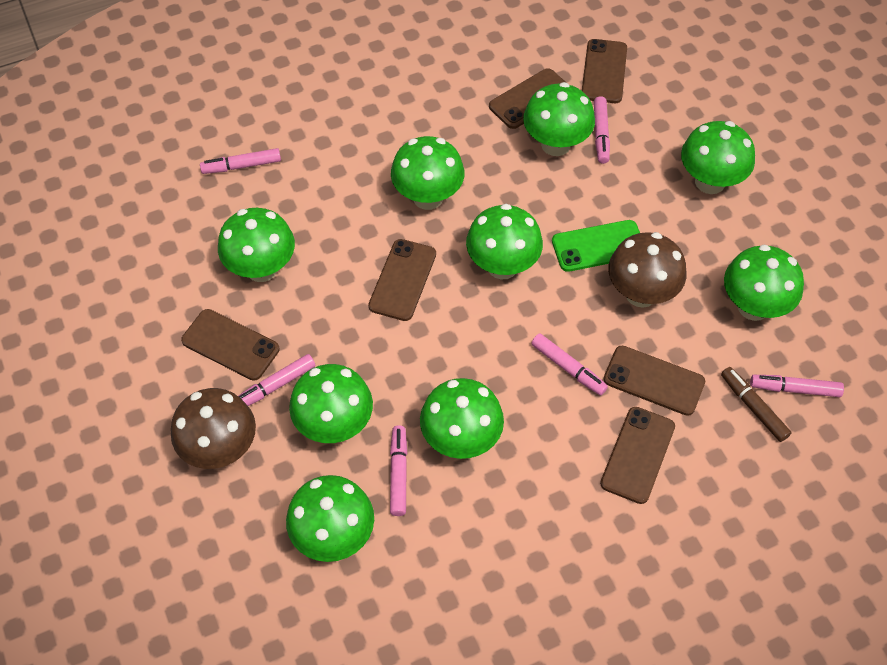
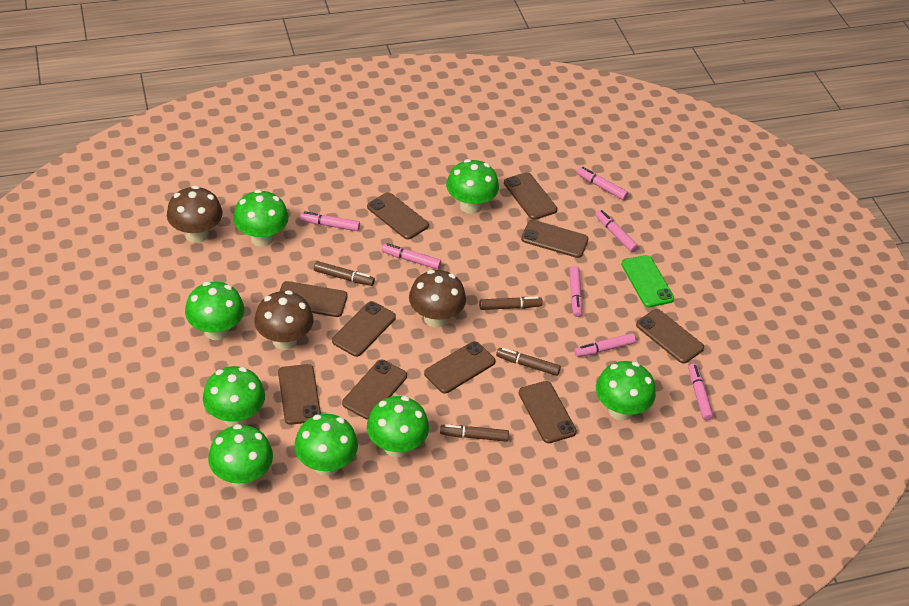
brown marker: 1 -> 4
brown mushroom: 2 -> 3
brown phone: 6 -> 10
green mushroom: 9 -> 8
pink marker: 6 -> 7

